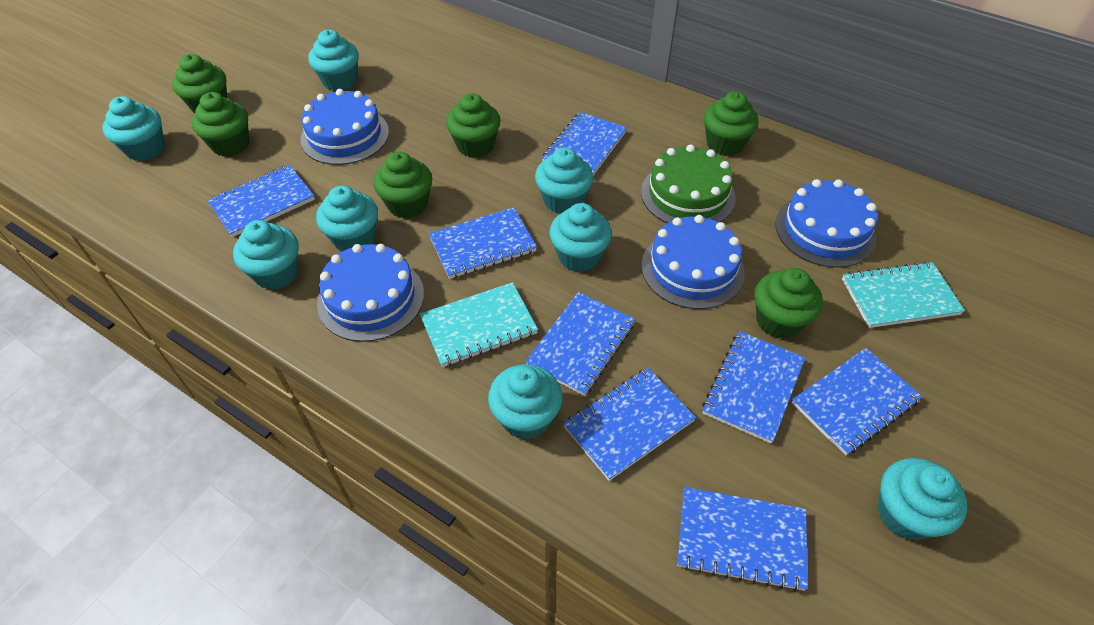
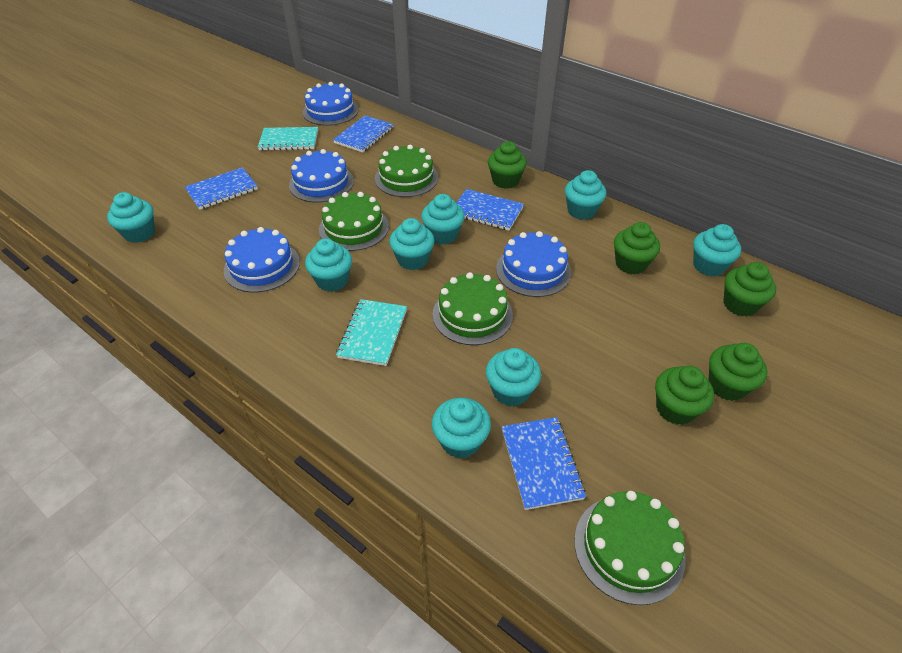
blue notebook: 8 -> 4
green cake: 1 -> 4
green cupcake: 6 -> 5

